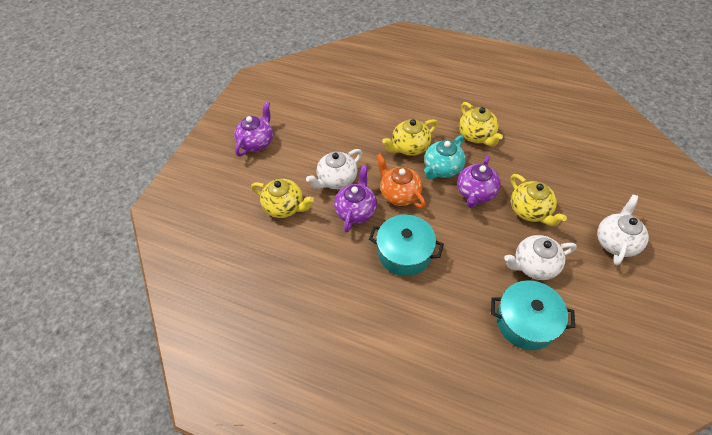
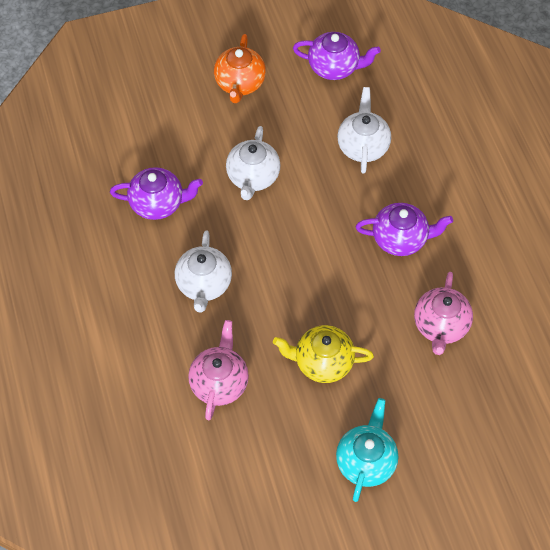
pink teapot: 0 -> 2
turquoise pot: 2 -> 0
yellow teapot: 4 -> 1

